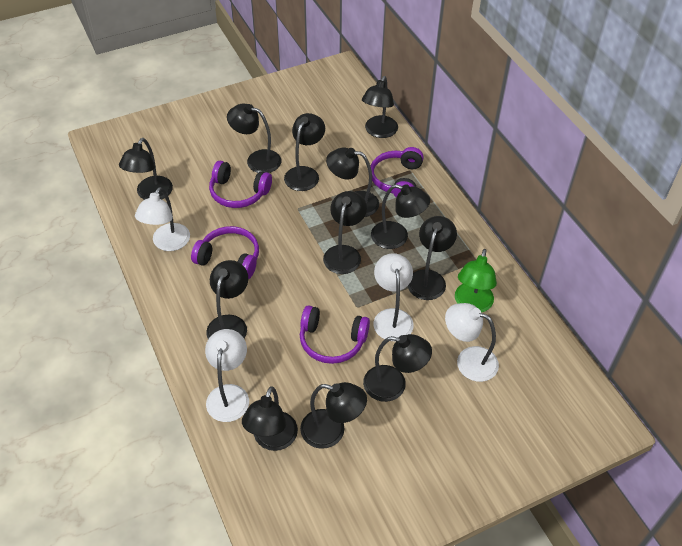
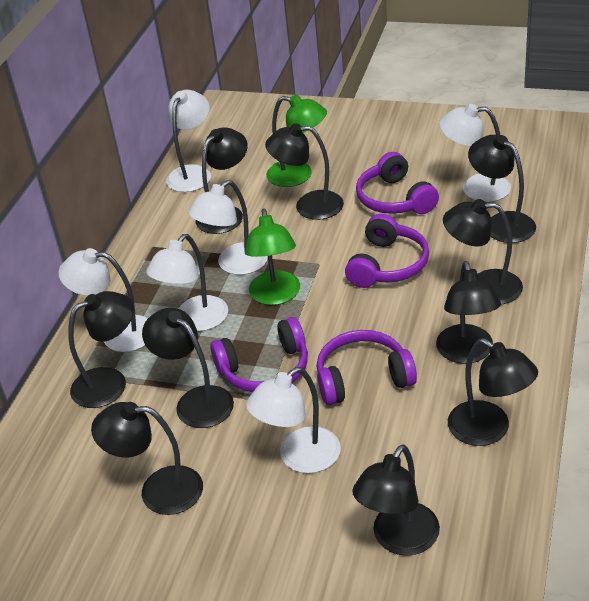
black lamp: 12 -> 10
green lamp: 1 -> 2
white lamp: 4 -> 6

